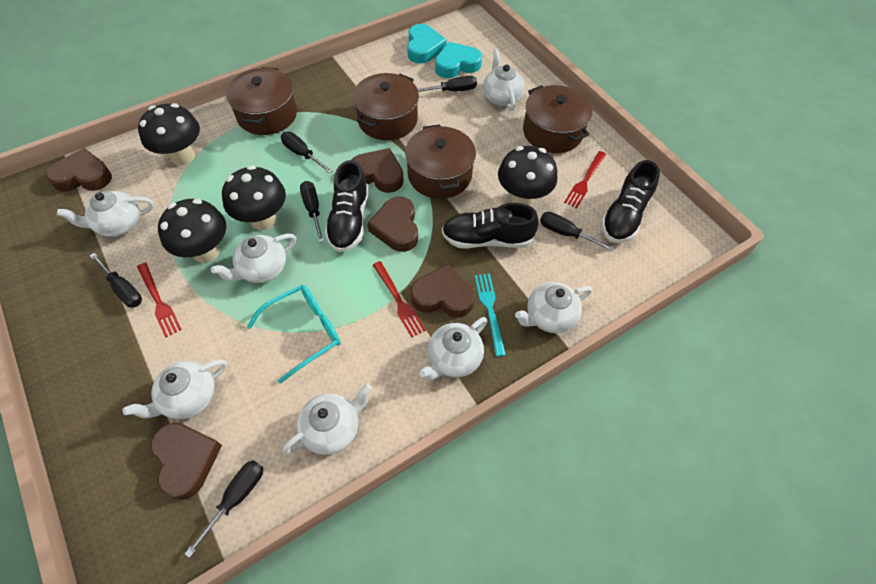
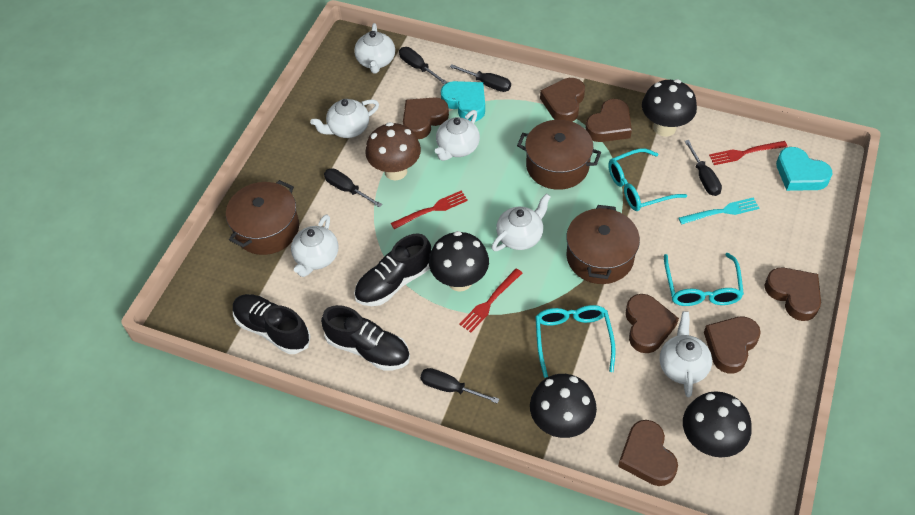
black screwdriver: 6 -> 5
brown heart: 5 -> 7
brown mushroom: 0 -> 1
brown pot: 4 -> 3
turquoise glasses: 1 -> 3
white teapot: 7 -> 6

